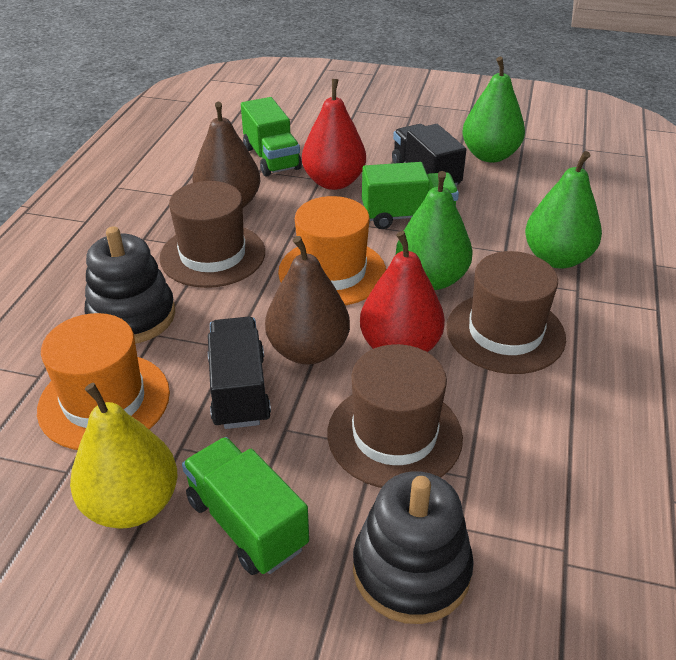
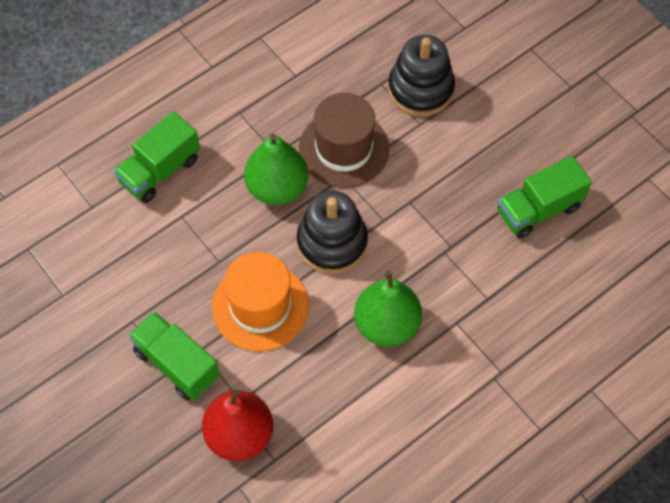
black truck: 2 -> 0
brown hat: 3 -> 1
brown pear: 2 -> 0
green pear: 3 -> 2
orange hat: 2 -> 1
red pear: 2 -> 1
yellow pear: 1 -> 0

